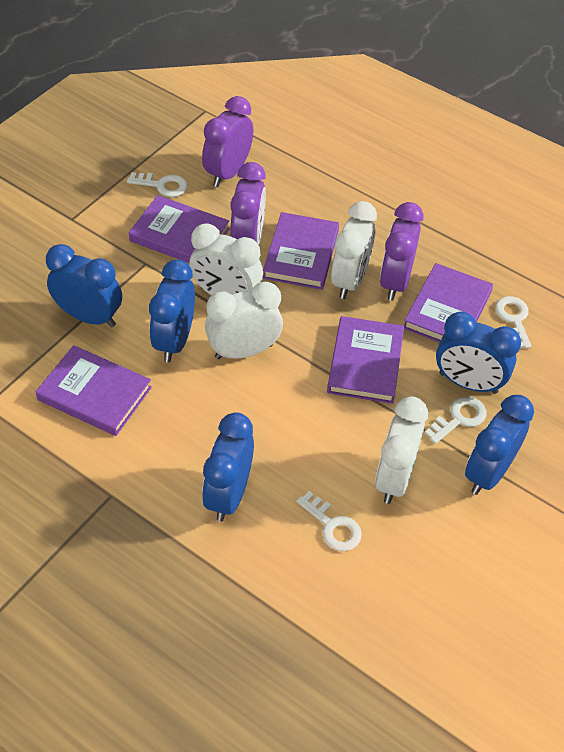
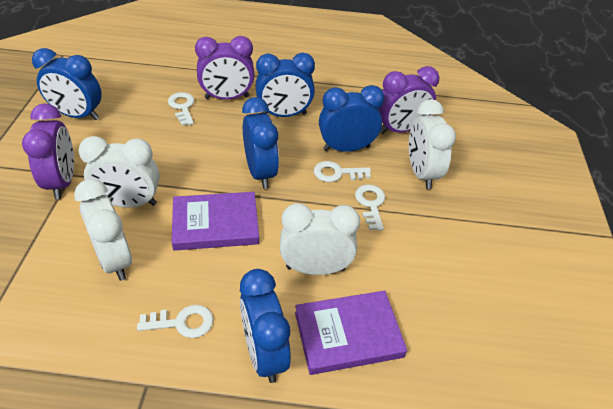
purple book: 5 -> 2

